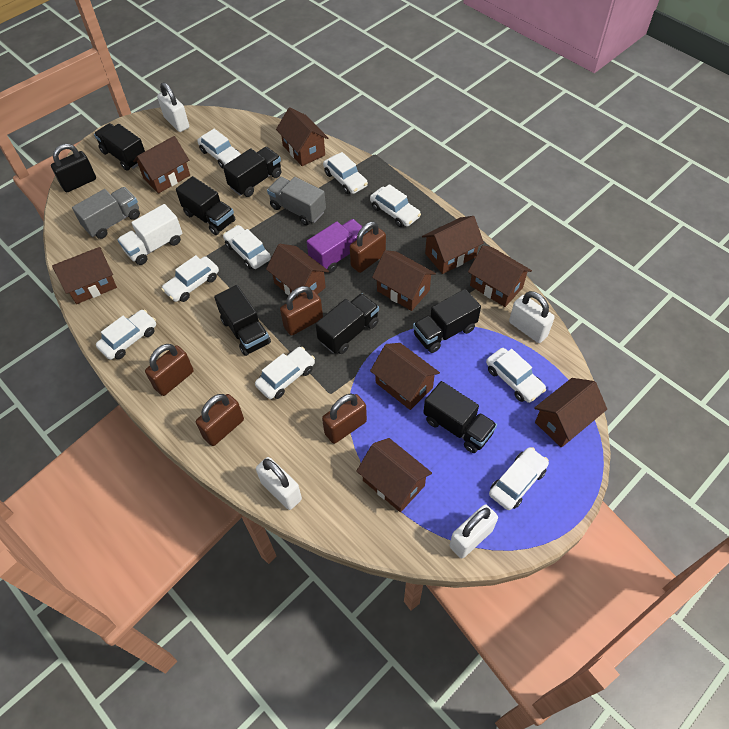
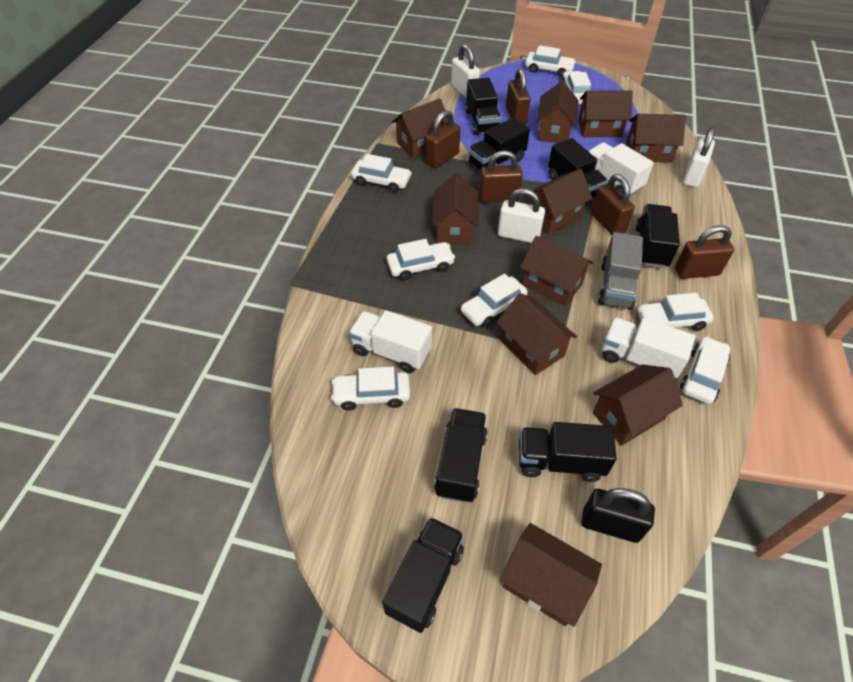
grey truck: 2 -> 1
purple truck: 1 -> 0
white car: 9 -> 8
white padlock: 4 -> 3
white truck: 1 -> 3

